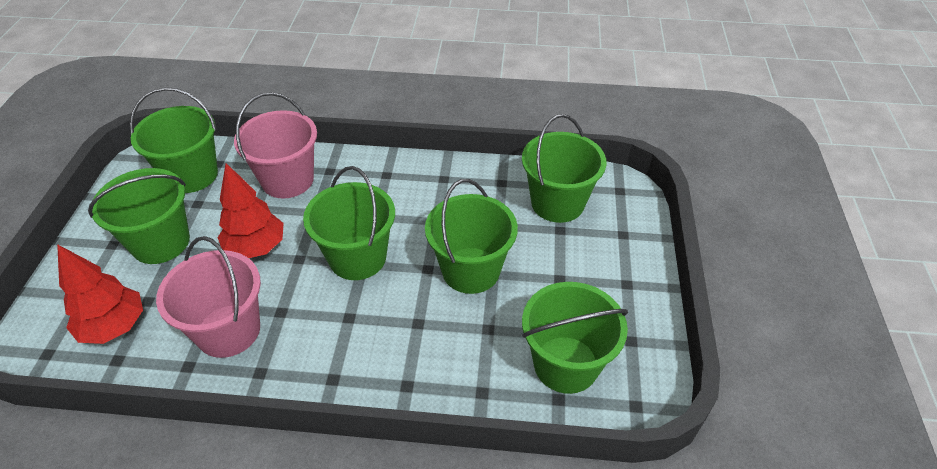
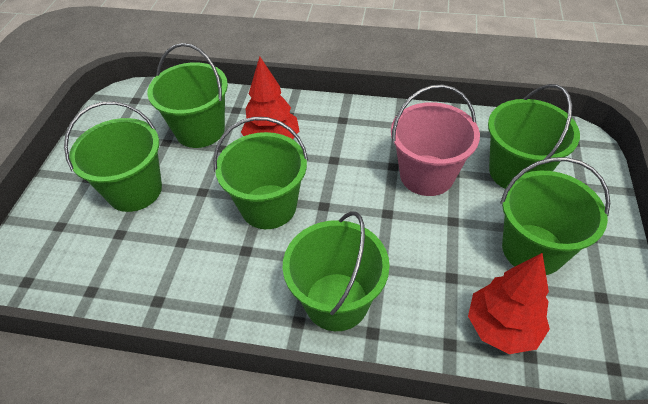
pink bucket: 2 -> 1

